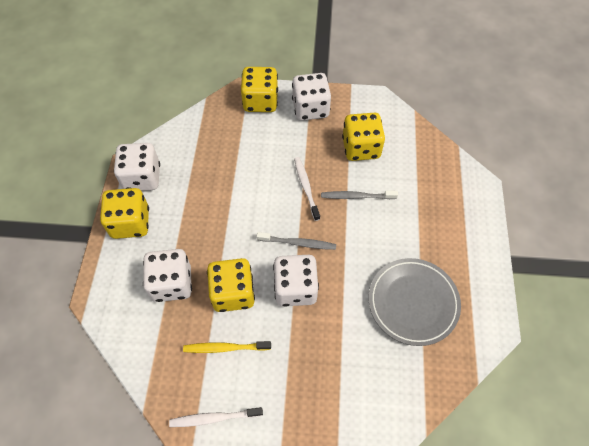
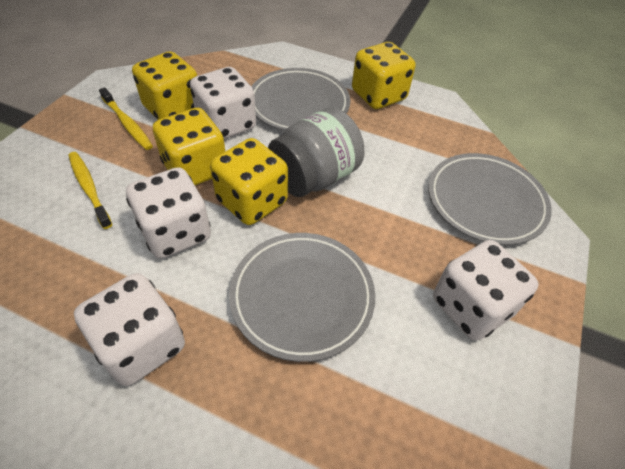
grey jar: 0 -> 1
grey plate: 1 -> 3
grey toothbrush: 2 -> 0
white toothbrush: 2 -> 0
yellow toothbrush: 1 -> 2

